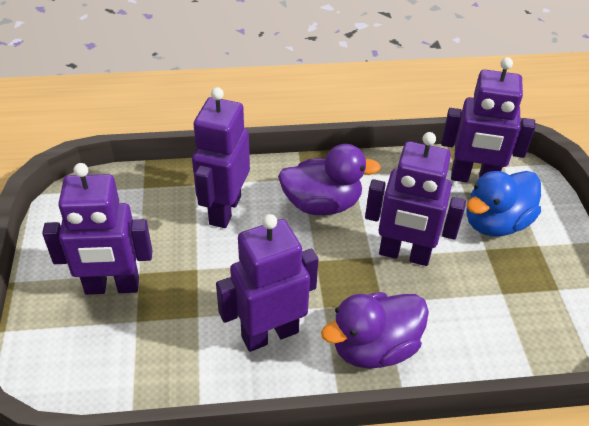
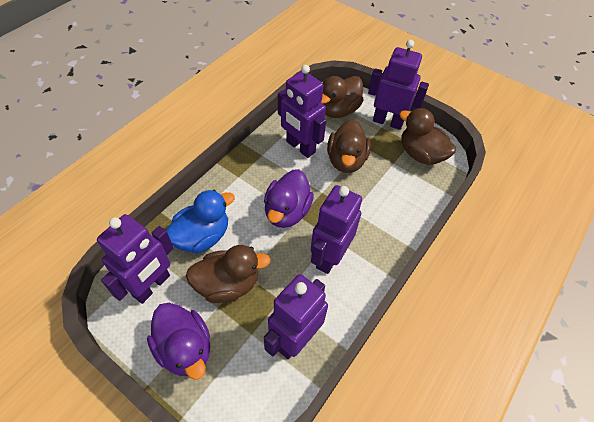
brown duck: 0 -> 4

